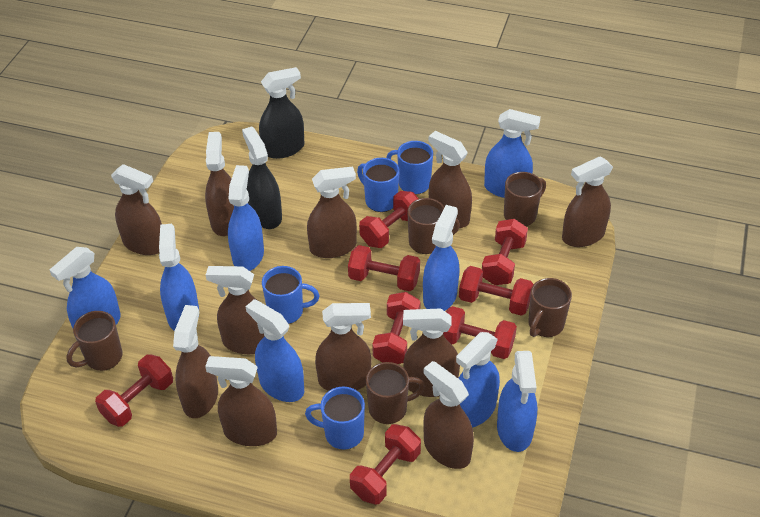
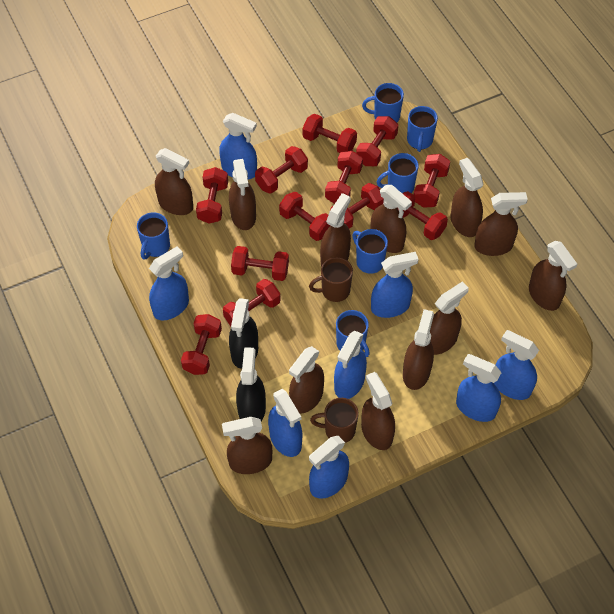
blue mug: 4 -> 6
brown mug: 5 -> 2
brown spray bottle: 11 -> 12
red dumbbell: 8 -> 12

